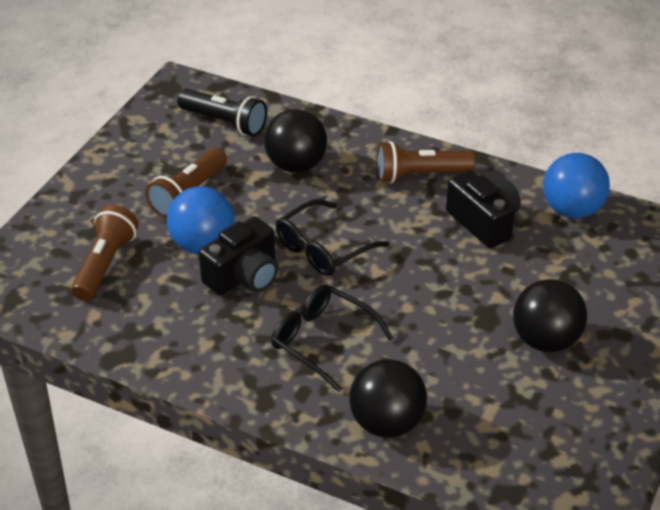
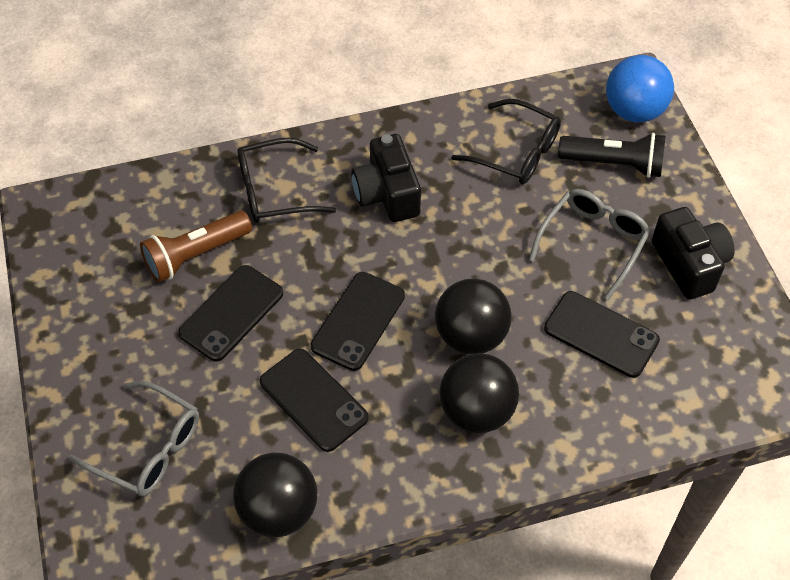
black phone: 0 -> 4
blue ball: 2 -> 1
brown flashlight: 3 -> 1
grey glasses: 0 -> 2

